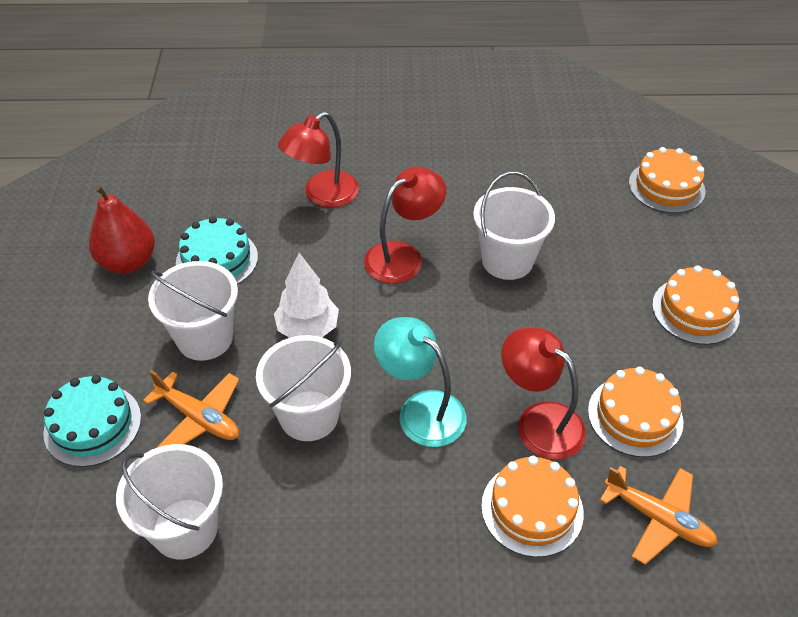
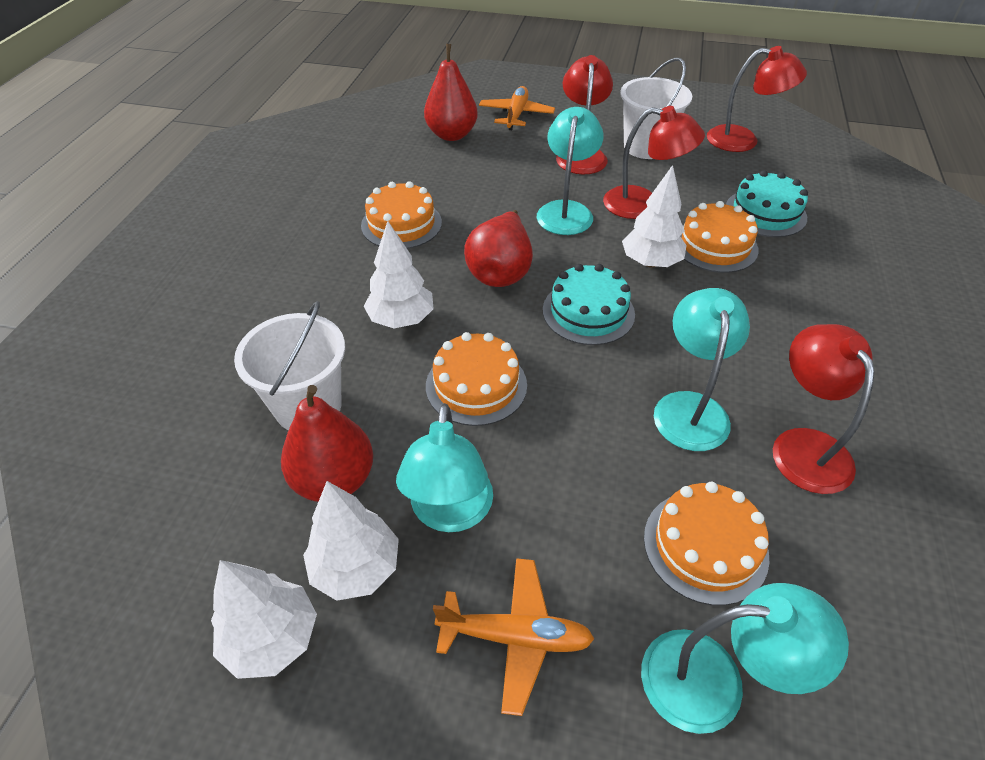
red lamp: 3 -> 4
red pear: 1 -> 3
turquoise lamp: 1 -> 4
white bucket: 4 -> 2
white tree: 1 -> 4

